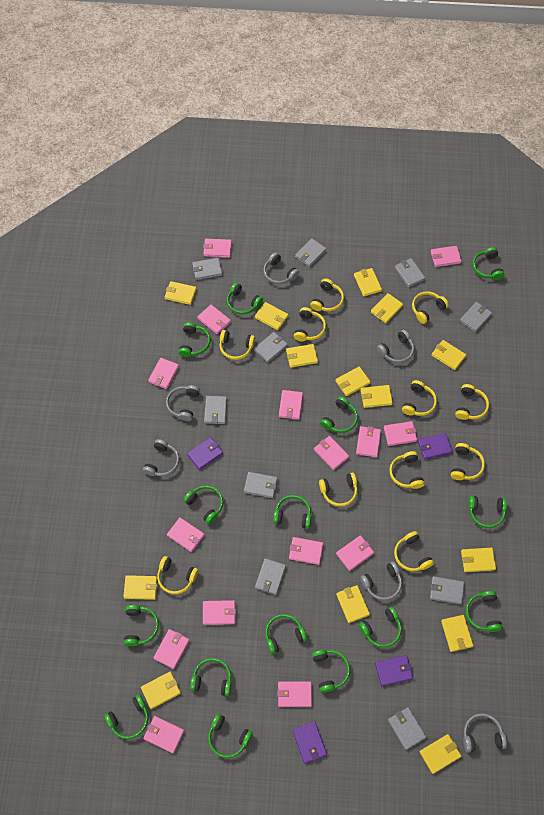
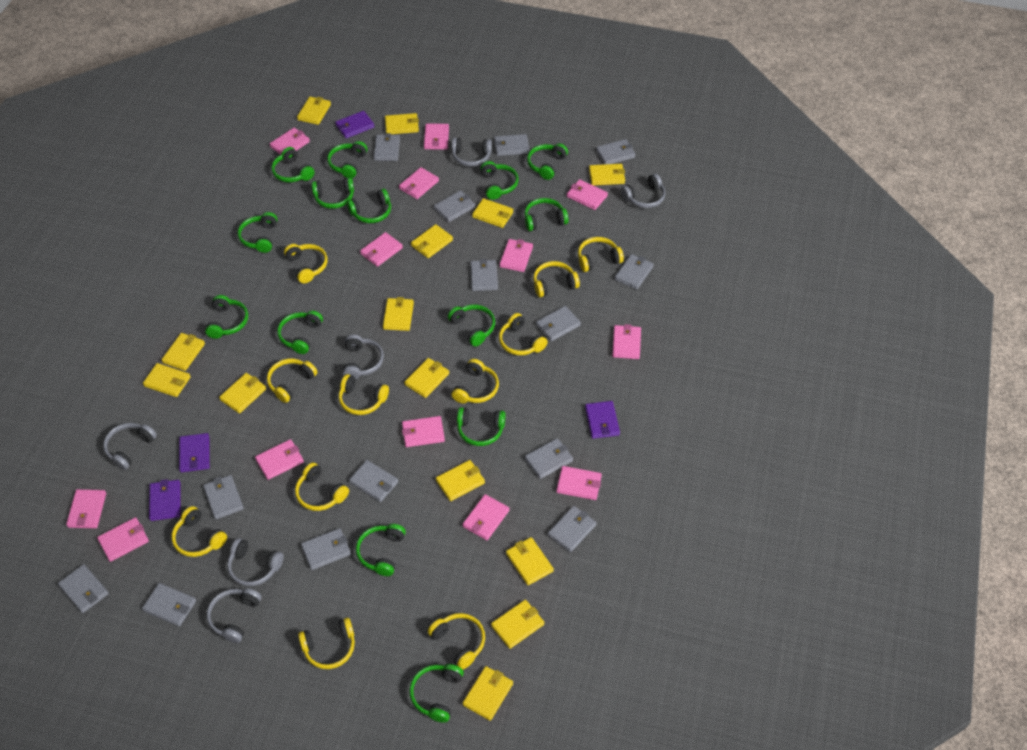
green headphones: 15 -> 14
grey wallet: 10 -> 14
pink wallet: 15 -> 13

